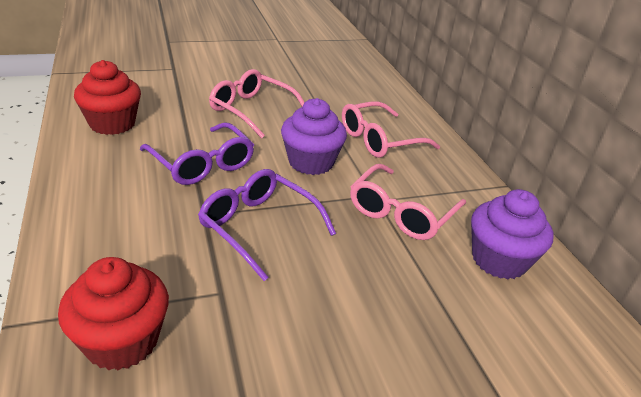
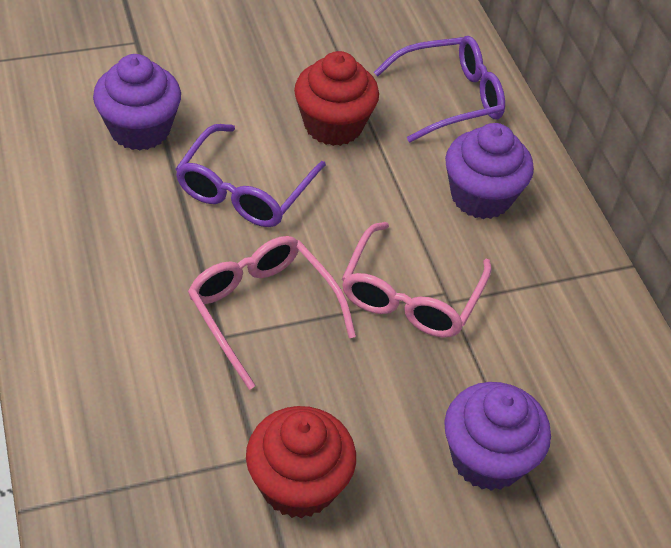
pink glasses: 3 -> 2
purple cupcake: 2 -> 3

